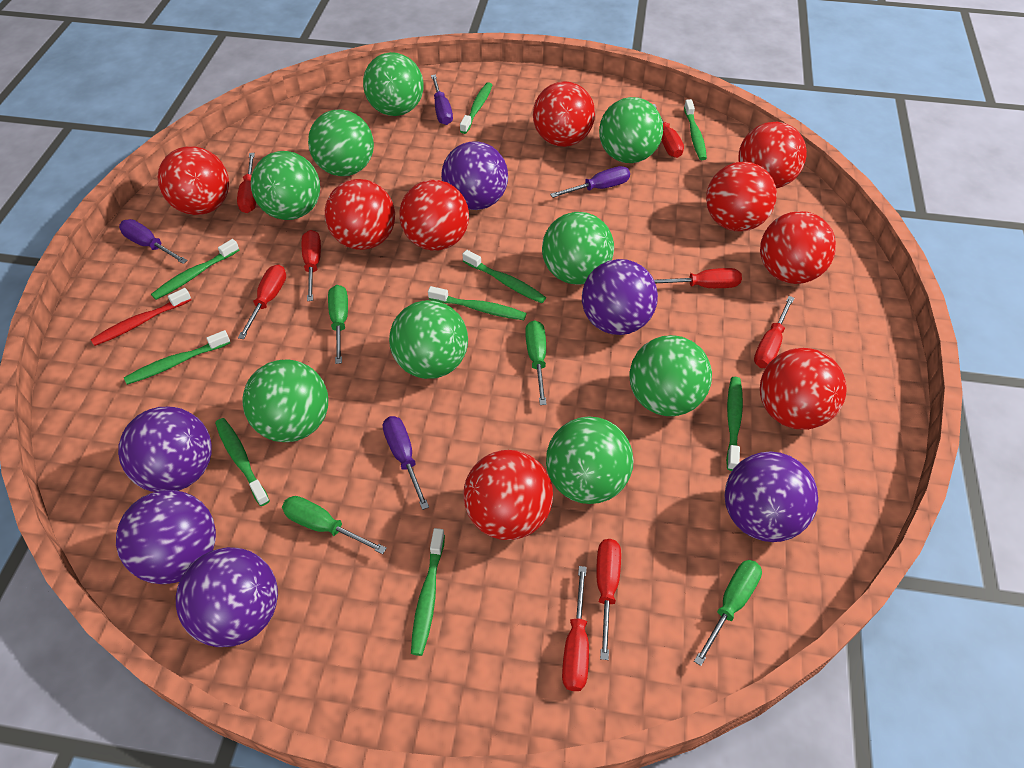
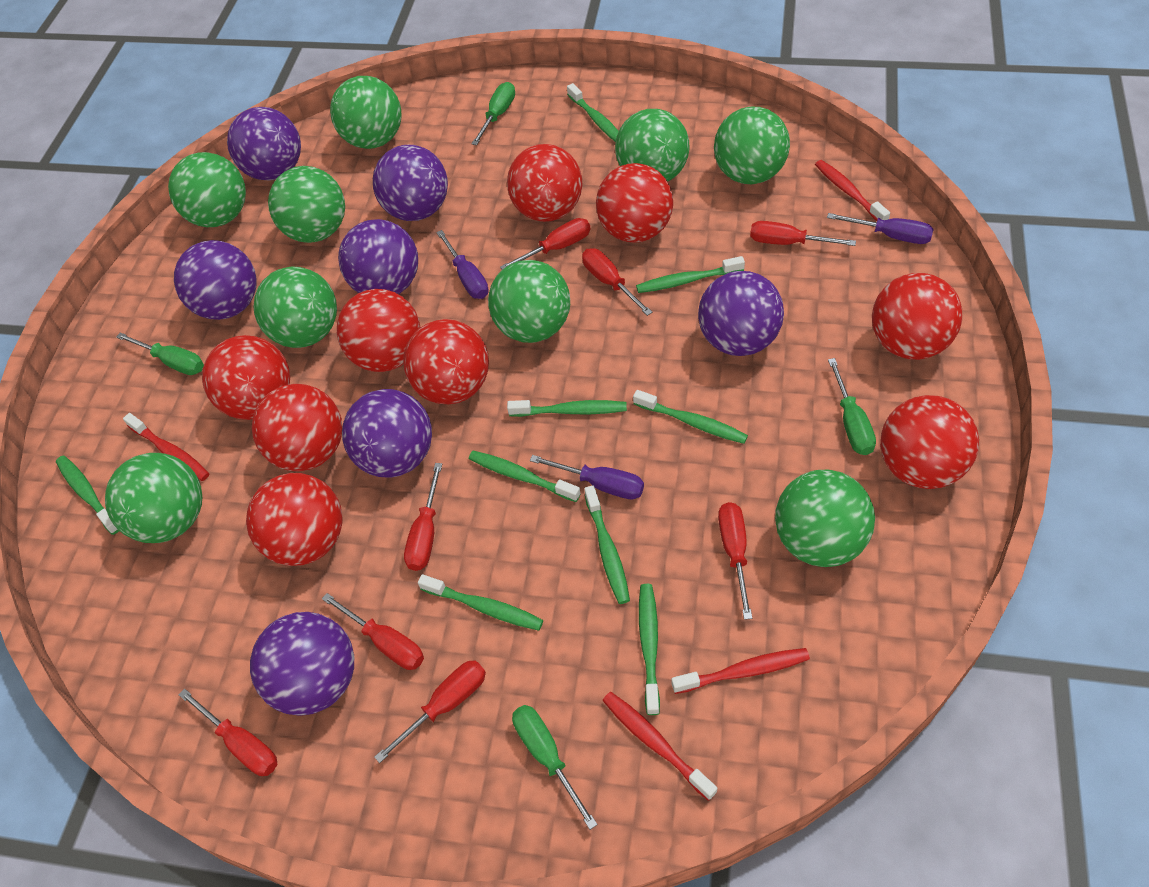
purple ball: 6 -> 7
purple screwdriver: 4 -> 3
red toothbrush: 1 -> 4

